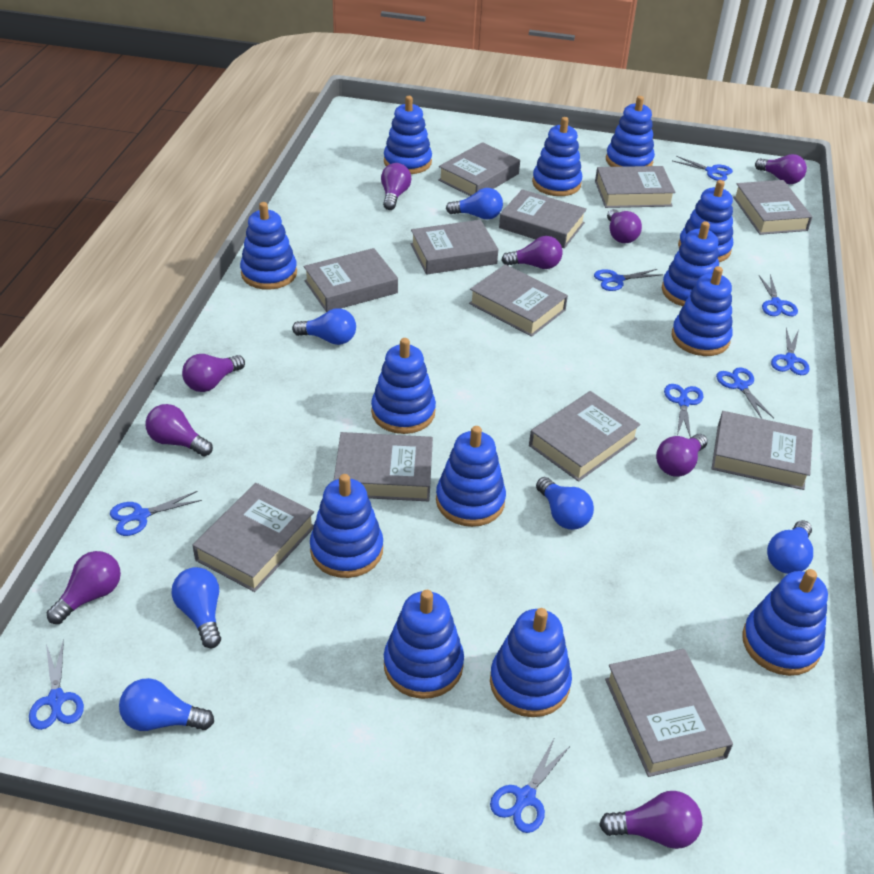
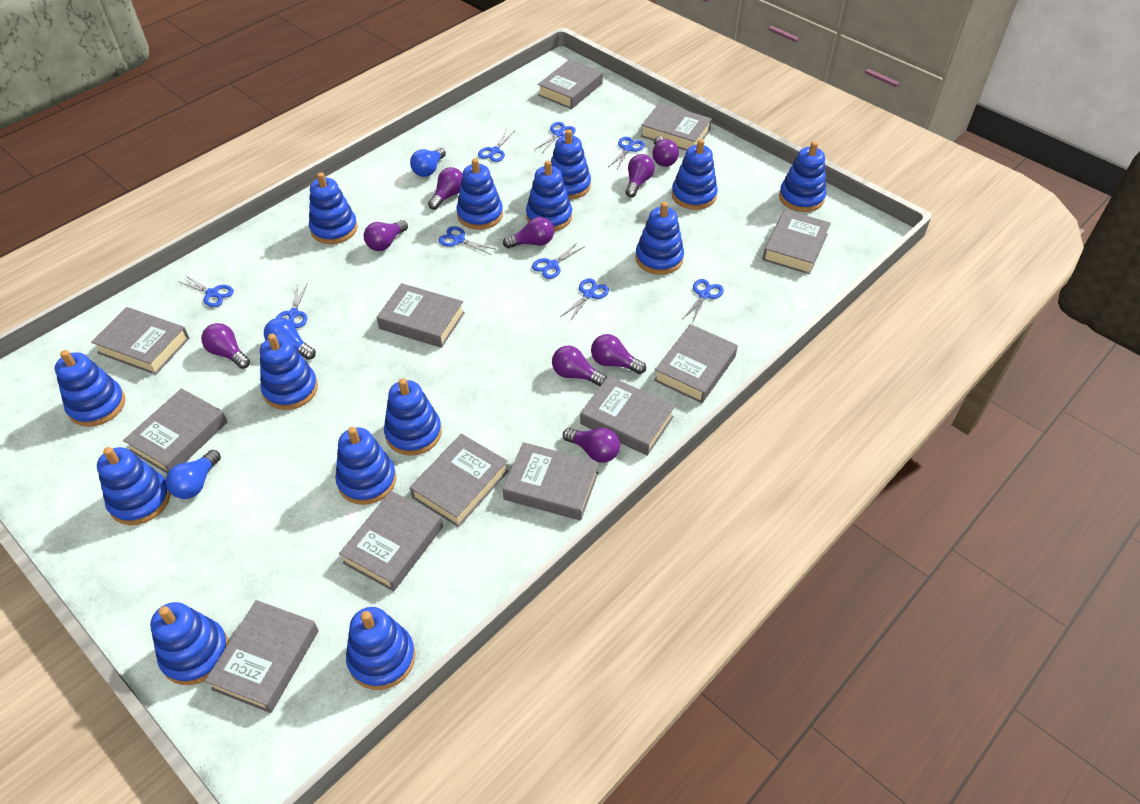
blue light bulb: 6 -> 3
blue stacking toy: 13 -> 14

